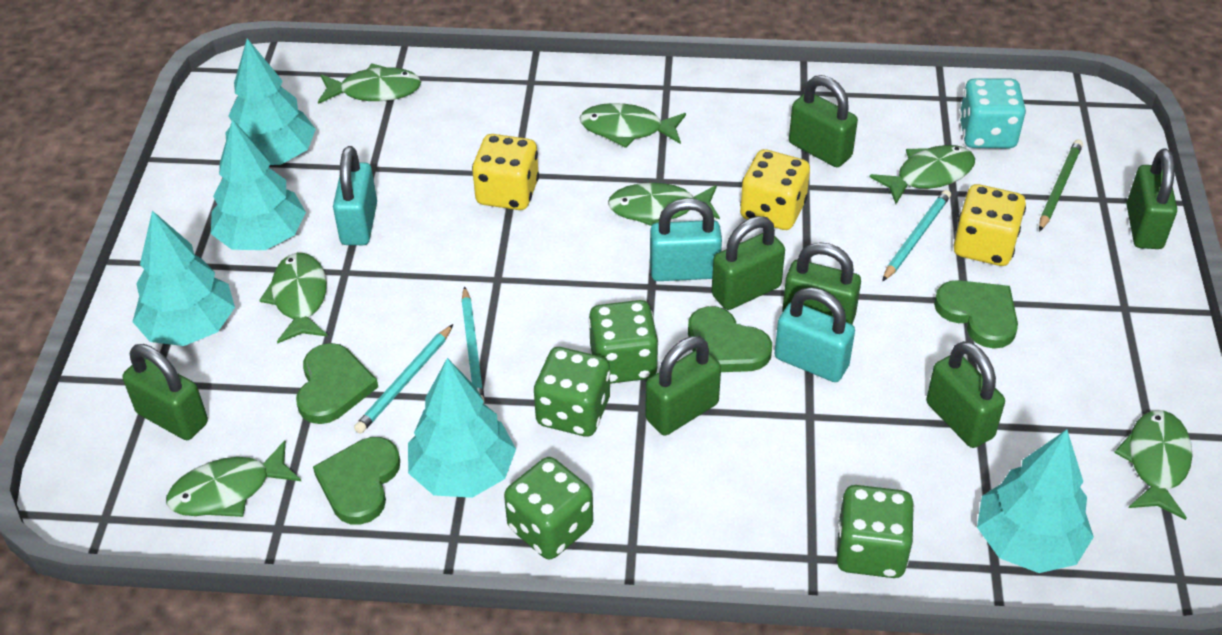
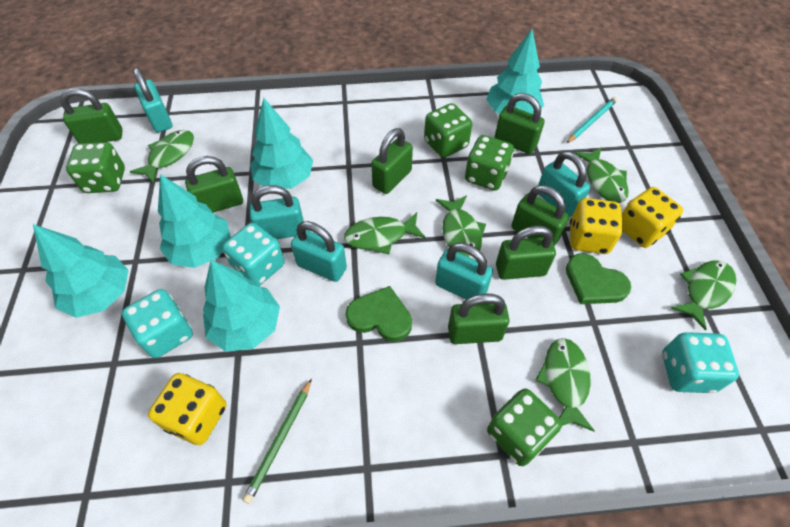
green fish: 7 -> 6
green heart: 4 -> 2
turquoise dice: 1 -> 3
turquoise padlock: 3 -> 5
turquoise pencil: 3 -> 1

